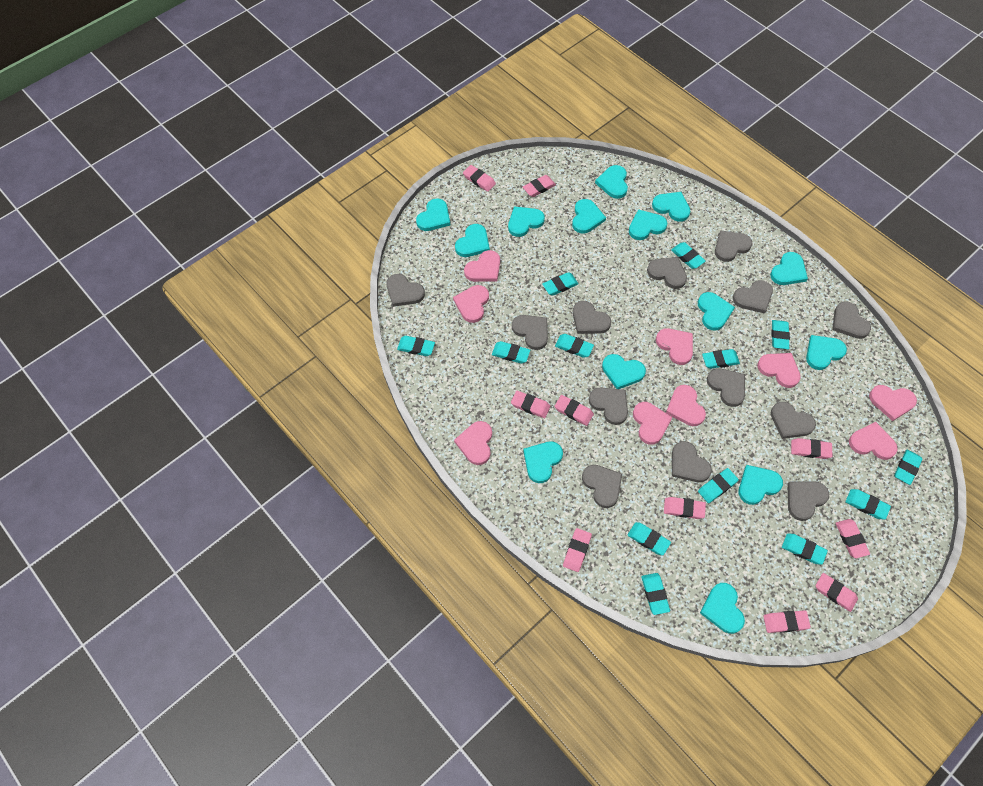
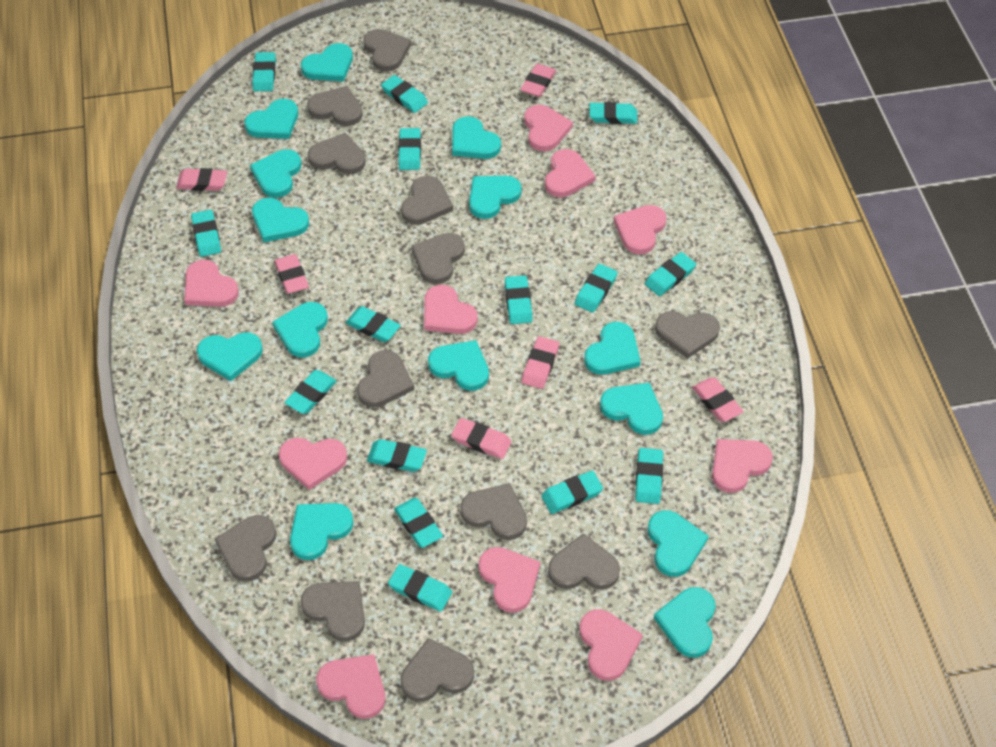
grey heart: 13 -> 12
pink eraser: 10 -> 6
pink heart: 9 -> 10
turquoise eraser: 13 -> 15

